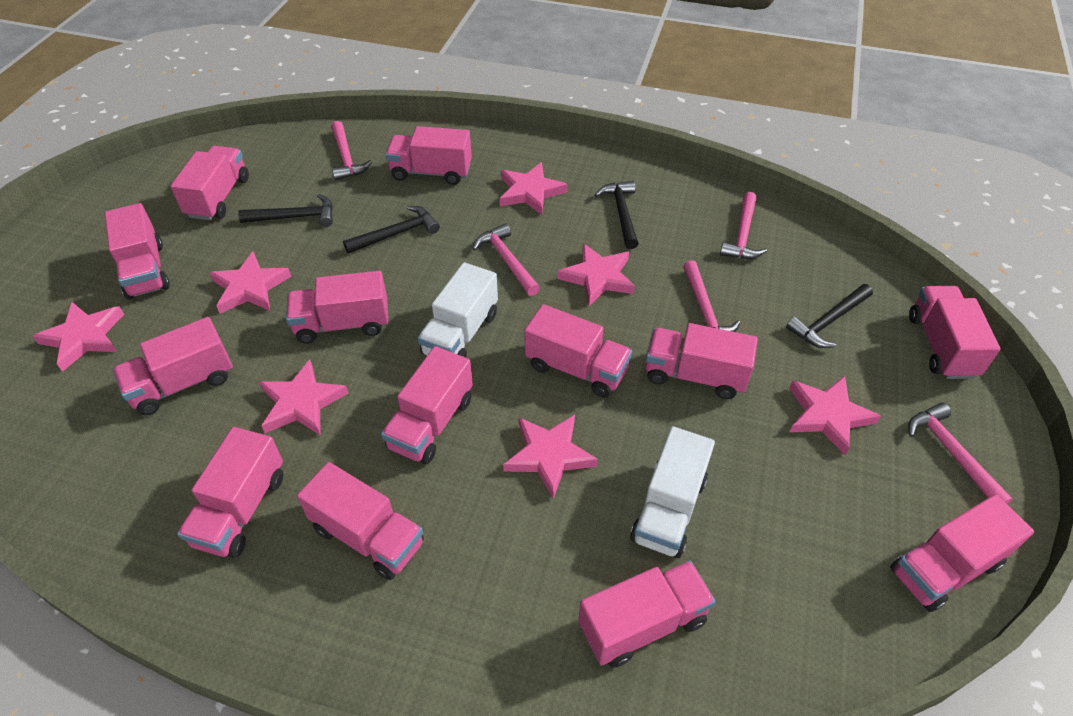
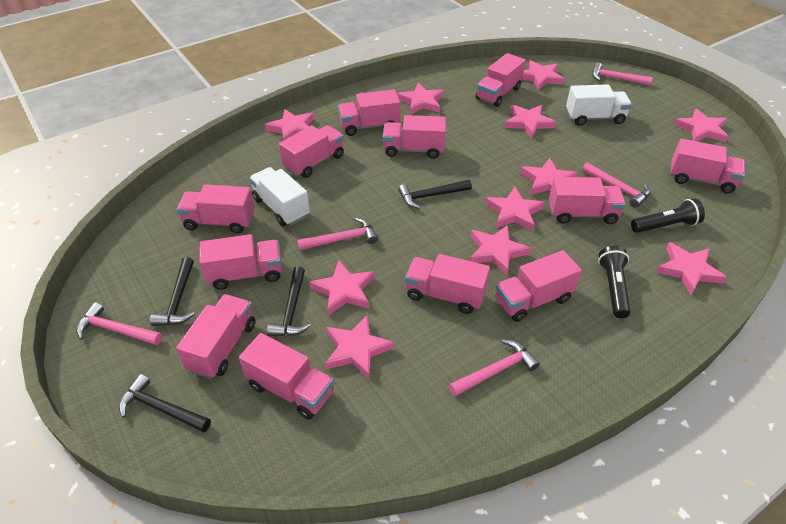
black flashlight: 0 -> 2
pink star: 7 -> 11
pink truck: 13 -> 12

